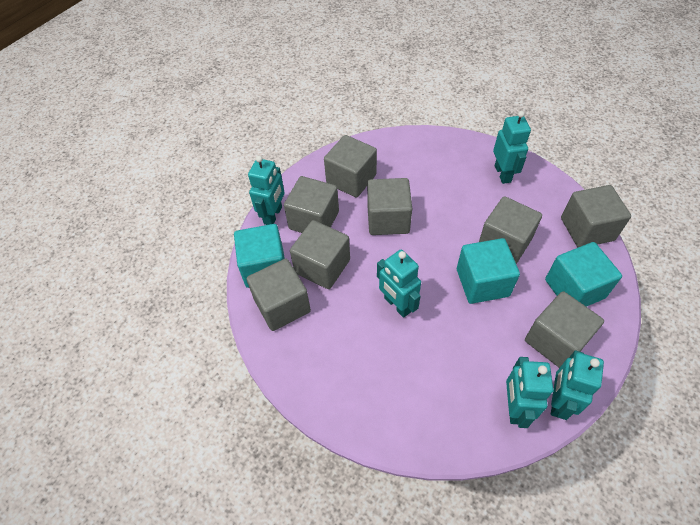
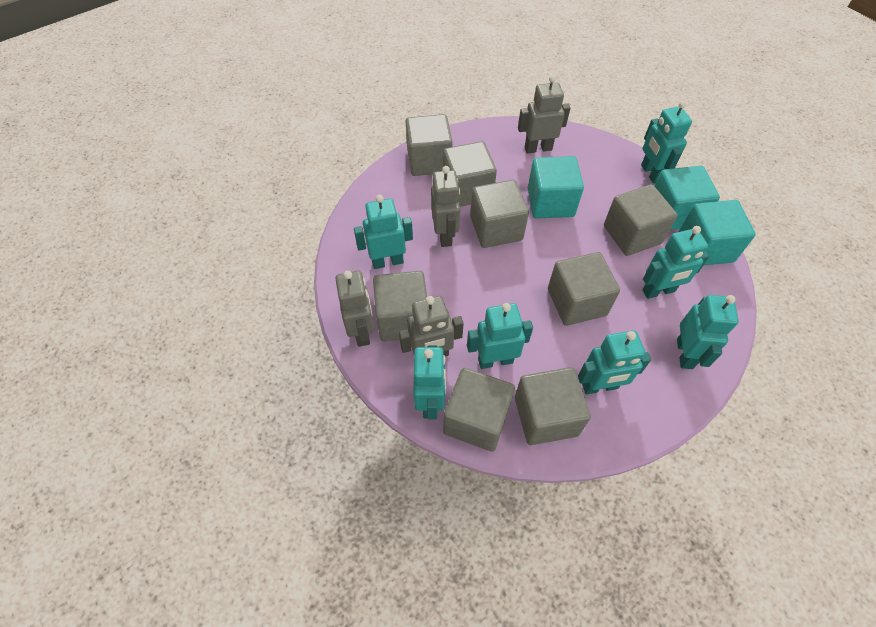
grey robot: 0 -> 4
turquoise robot: 5 -> 7

